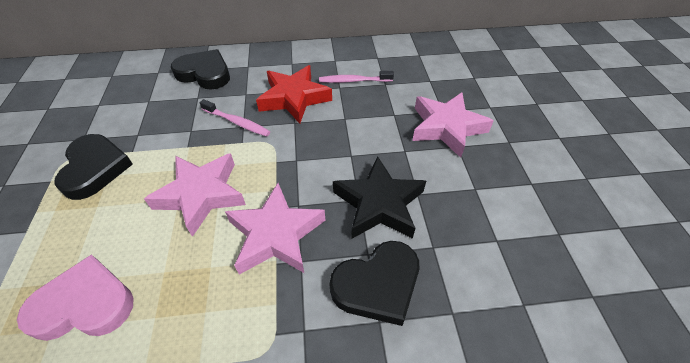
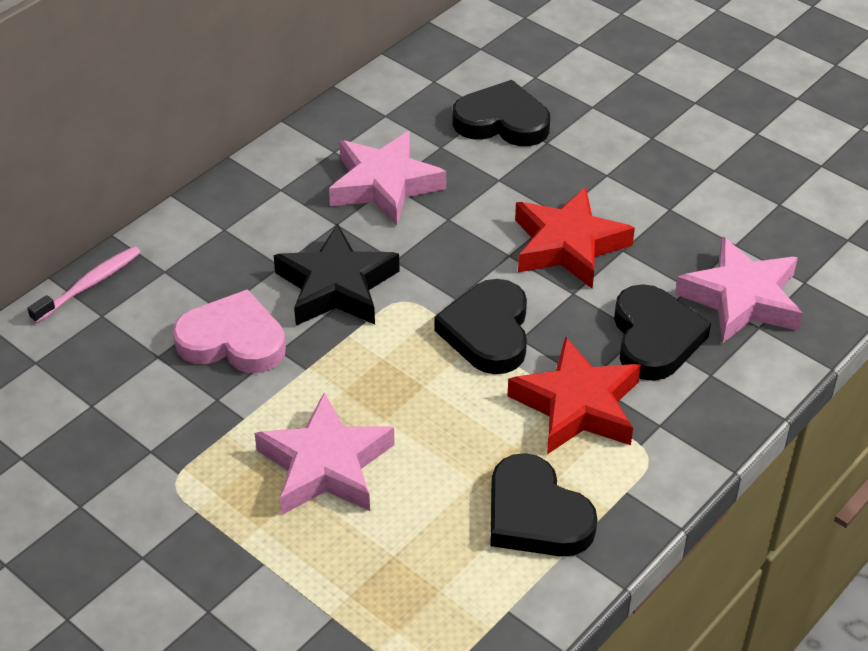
black heart: 3 -> 4
pink toothbrush: 2 -> 1
red star: 1 -> 2

